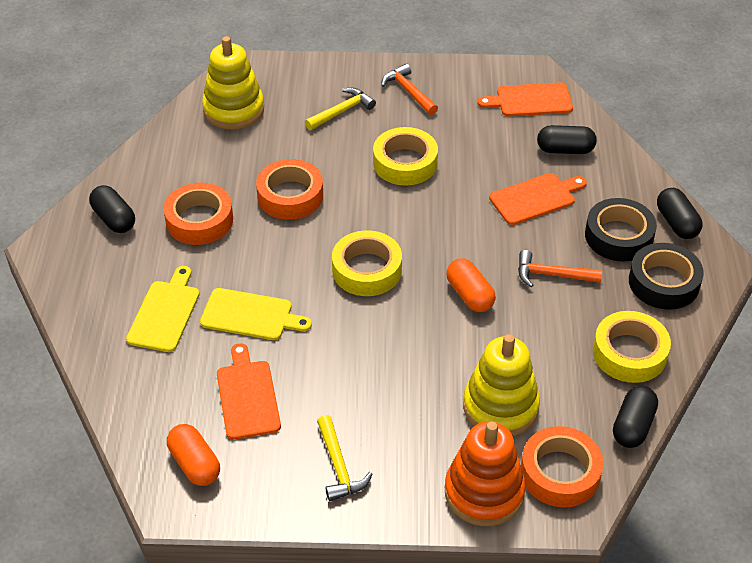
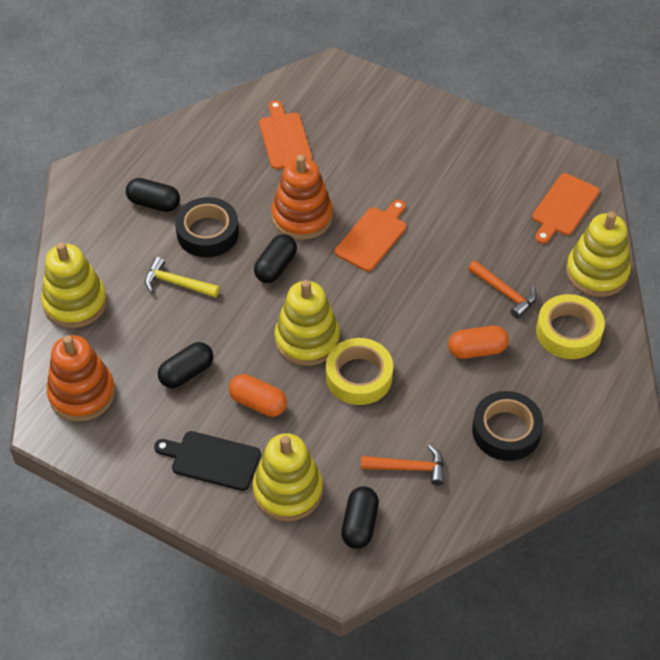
black cutting board: 0 -> 1
orange stacking toy: 1 -> 2
orange tape: 3 -> 0
yellow cutting board: 2 -> 0
yellow hammer: 2 -> 1
yellow stacking toy: 2 -> 4
yellow tape: 3 -> 2

